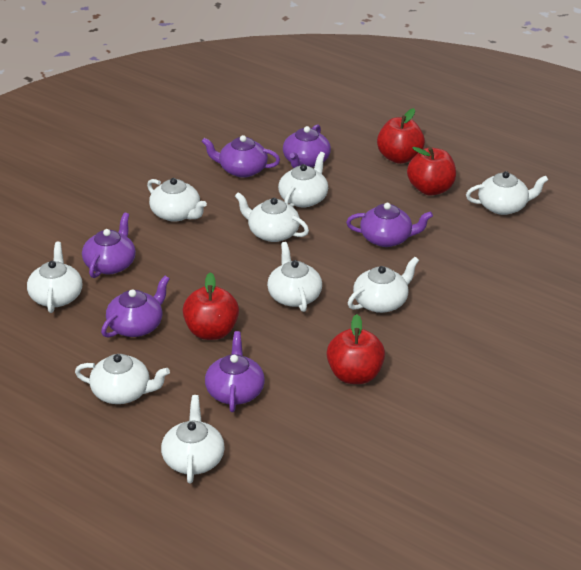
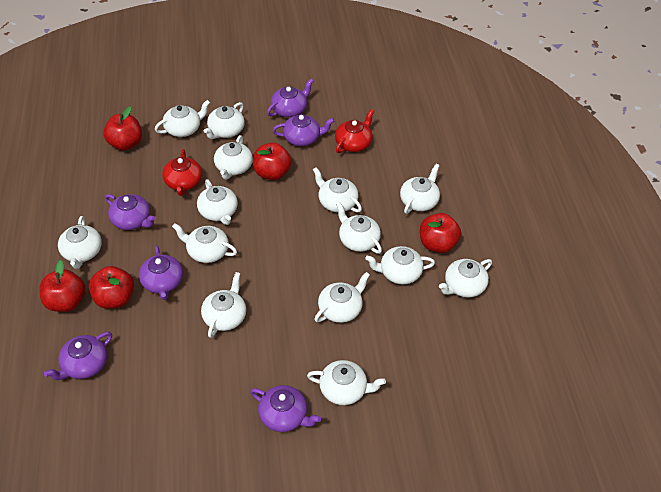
red apple: 4 -> 5
red teapot: 0 -> 2
white teapot: 9 -> 14

